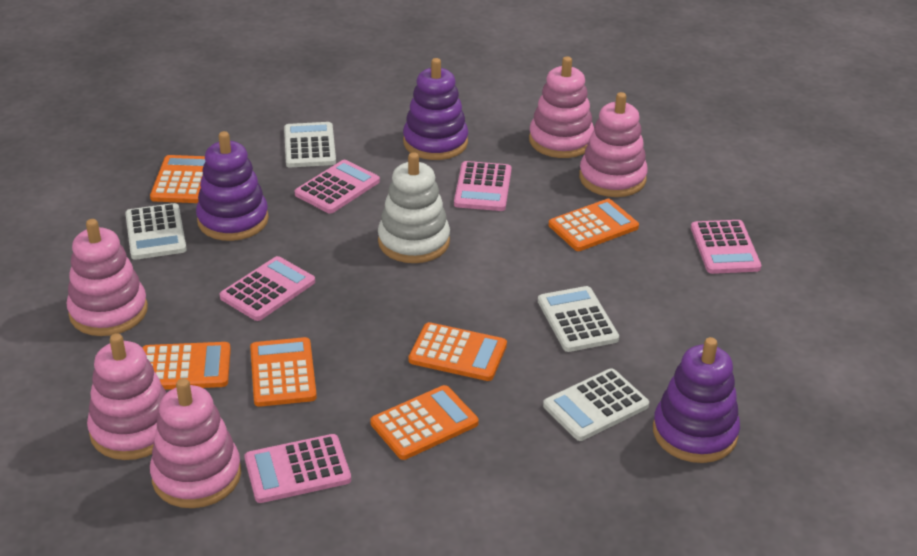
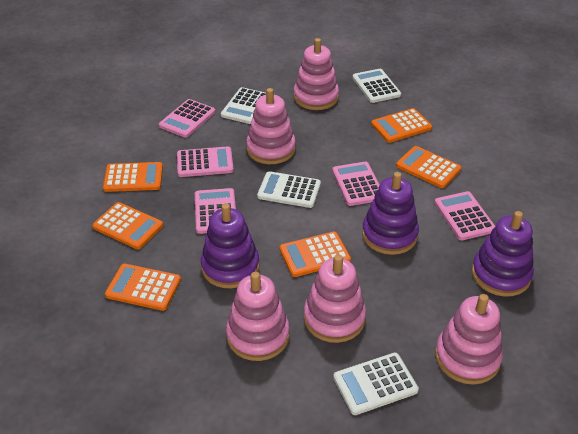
white stacking toy: 1 -> 0

